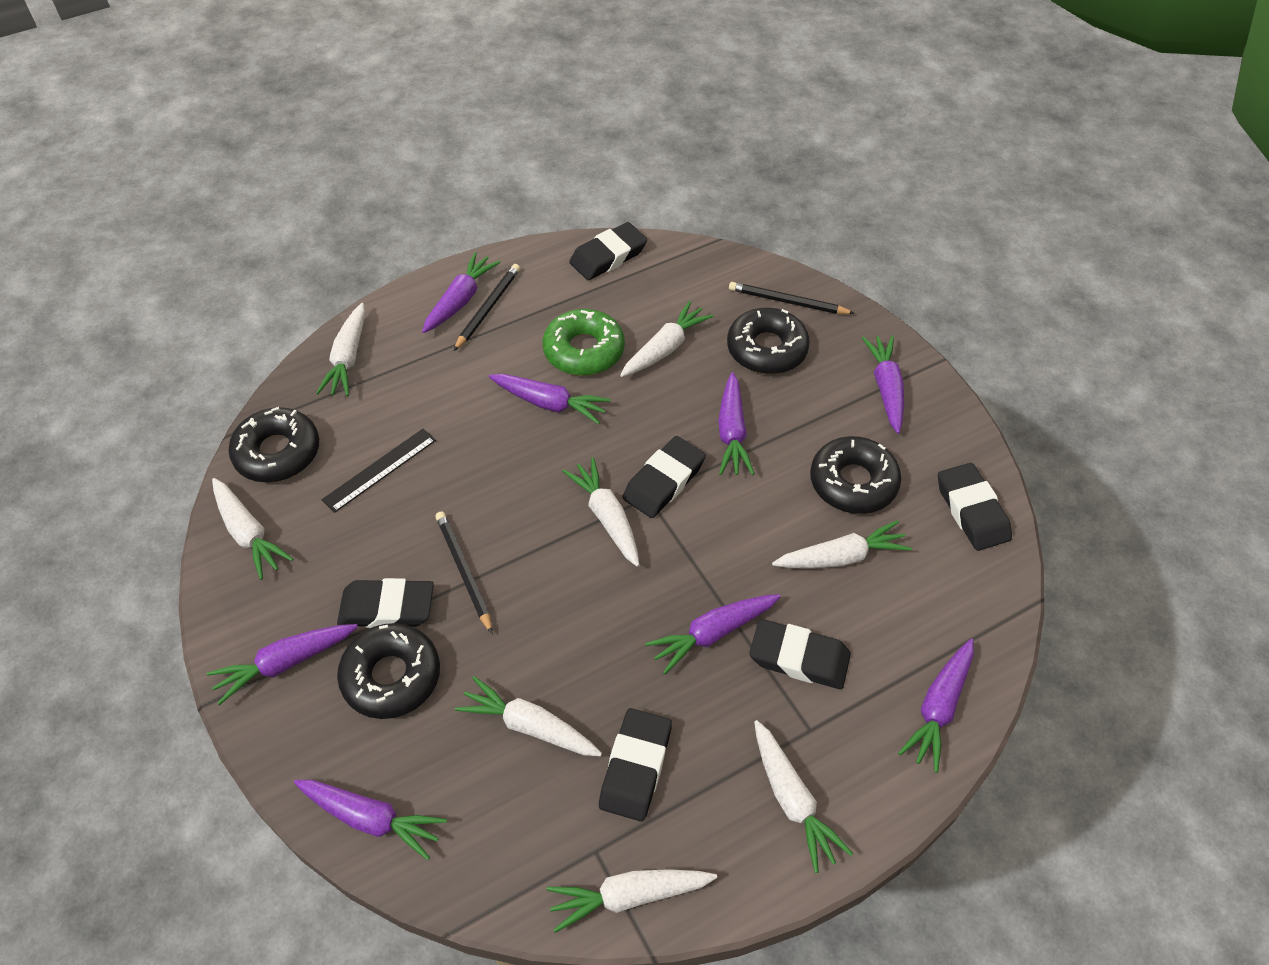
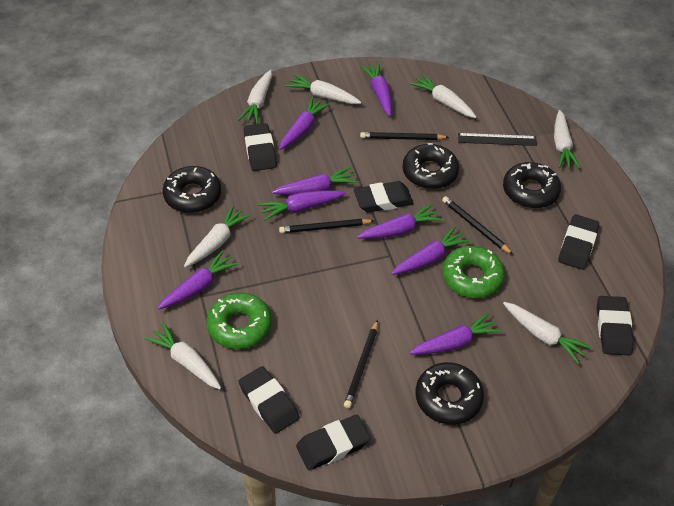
black pencil: 3 -> 4
green donut: 1 -> 2
white carrot: 8 -> 7

